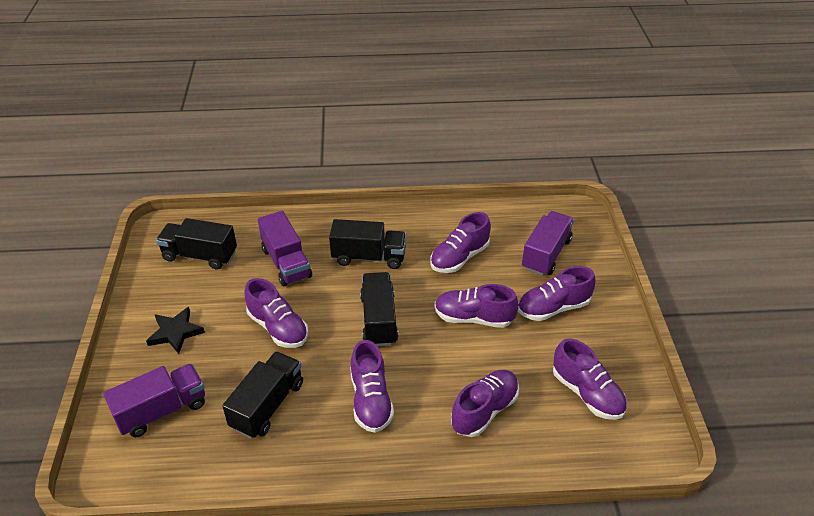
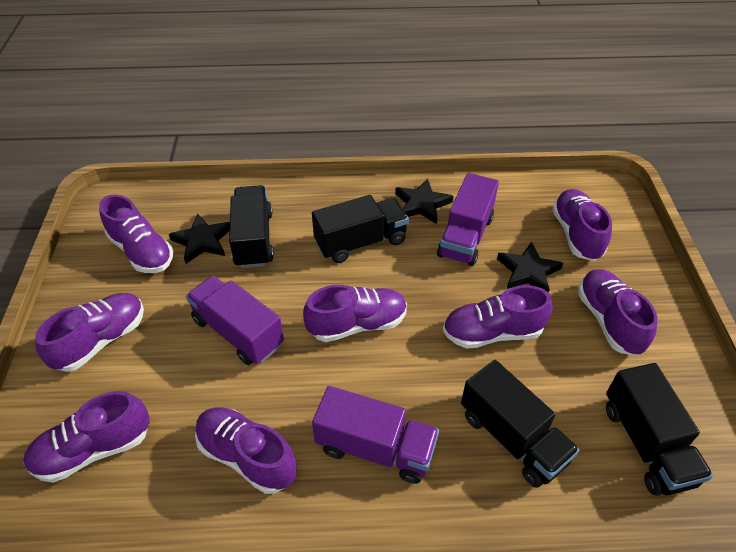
black star: 1 -> 3
purple shoe: 7 -> 8

